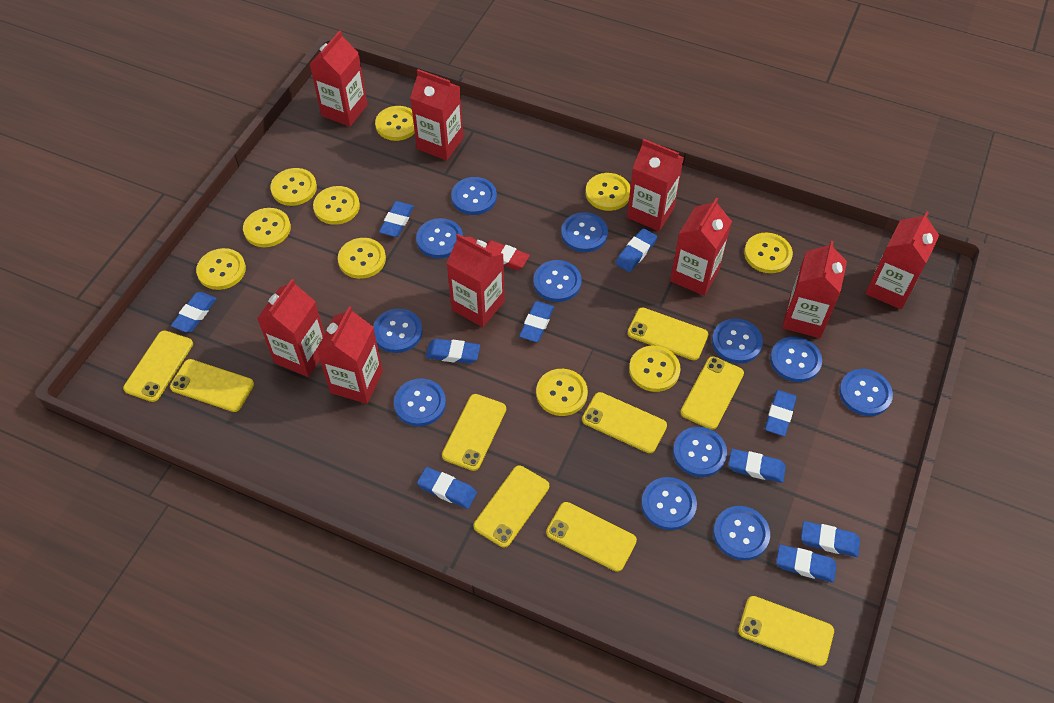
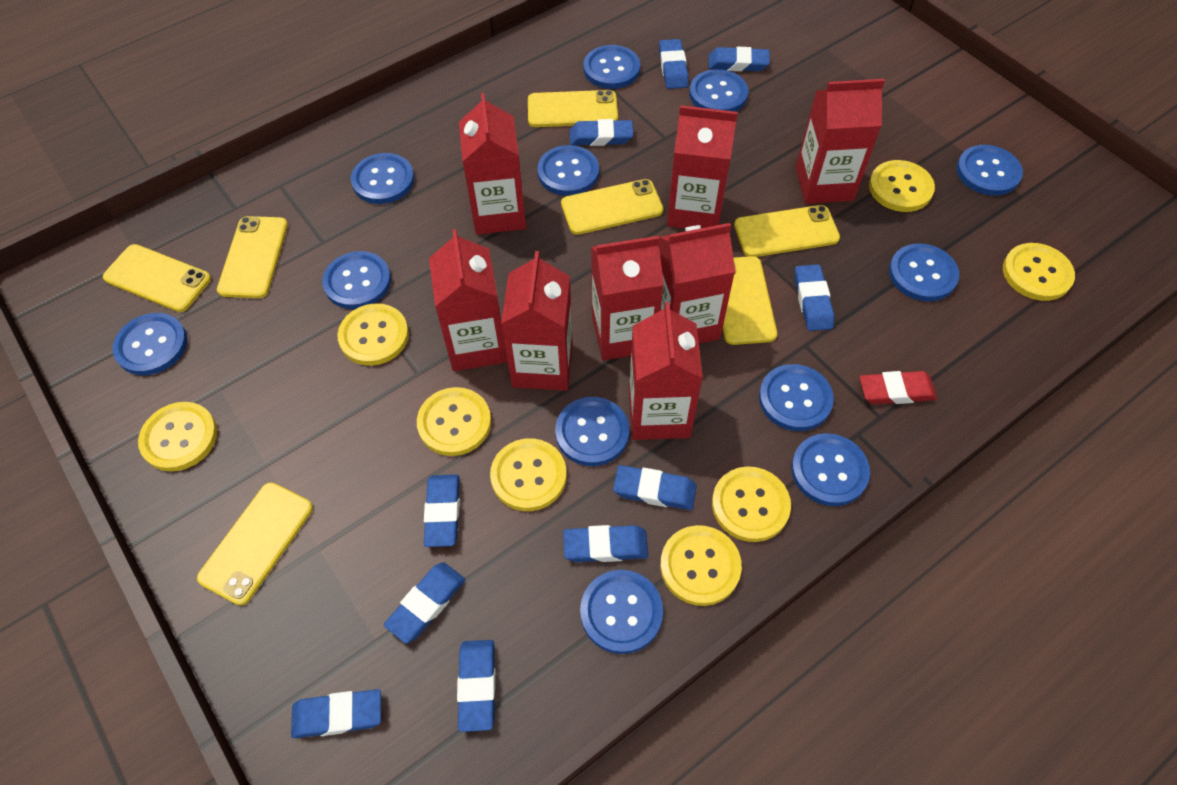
red carton: 9 -> 8
yellow button: 10 -> 8
yellow phone: 9 -> 7

